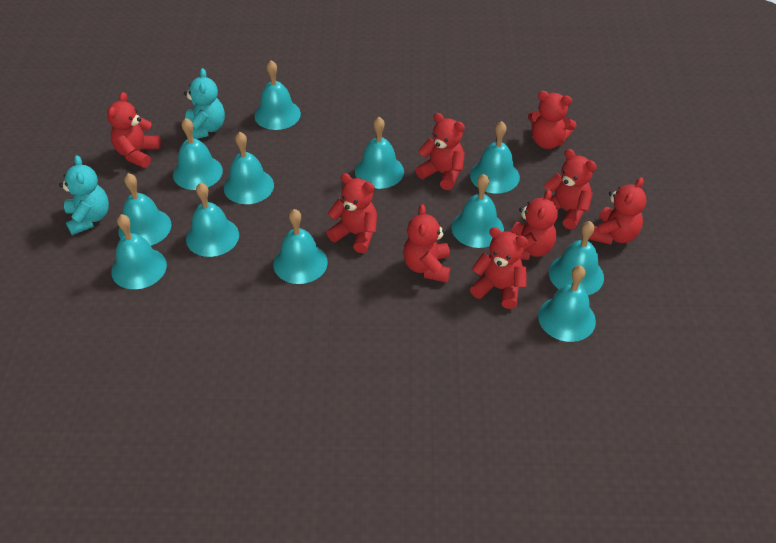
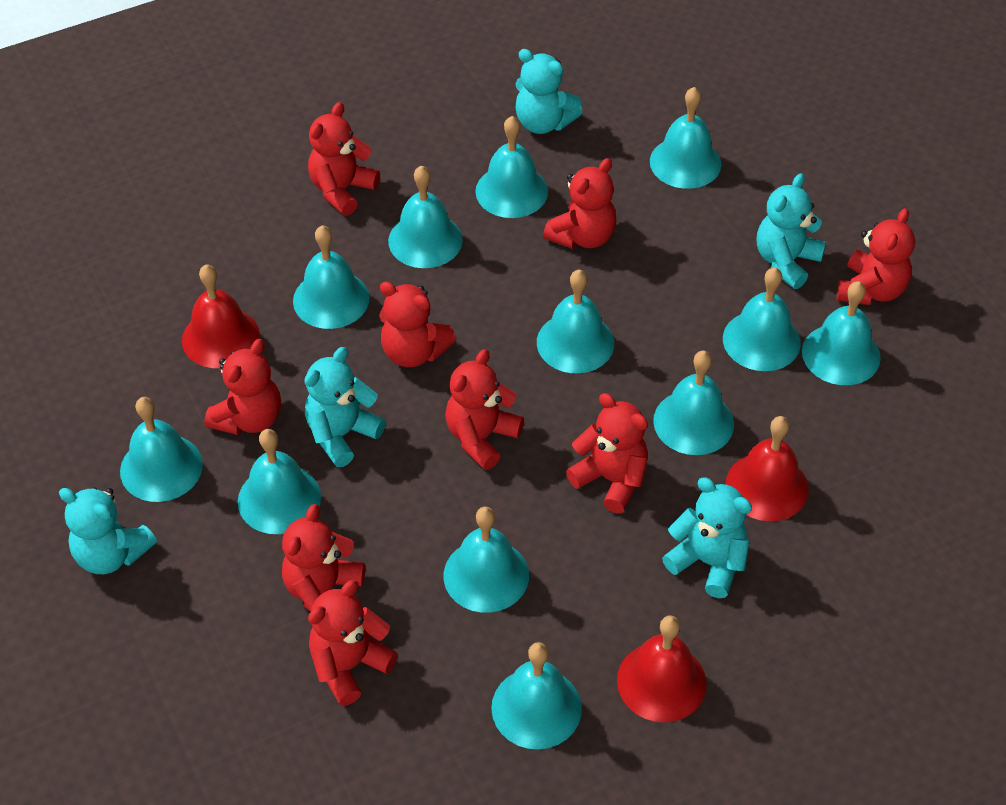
red bell: 0 -> 3
turquoise teddy bear: 2 -> 5

